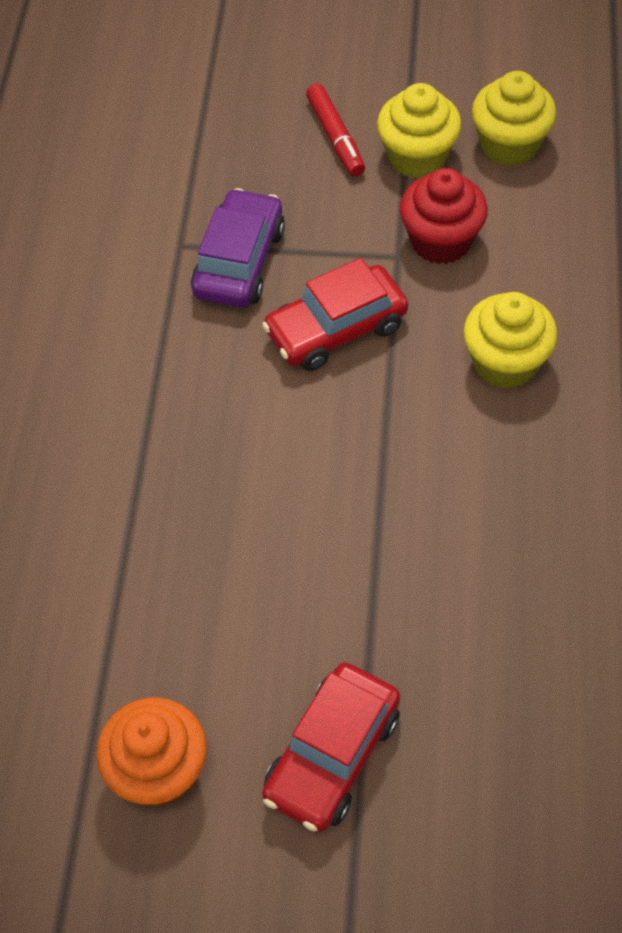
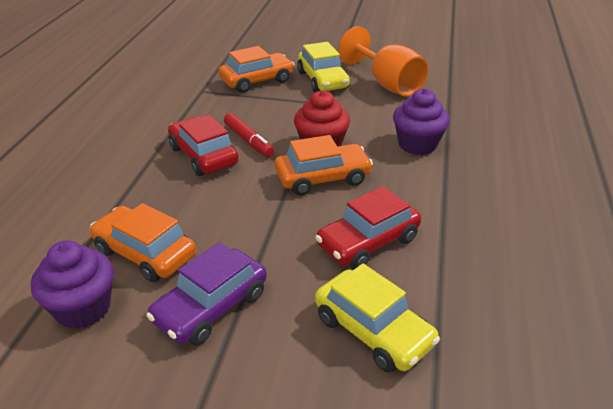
orange car: 0 -> 3
orange cupcake: 1 -> 0
orange goblet: 0 -> 1
purple cupcake: 0 -> 2
yellow car: 0 -> 2
yellow cupcake: 3 -> 0

